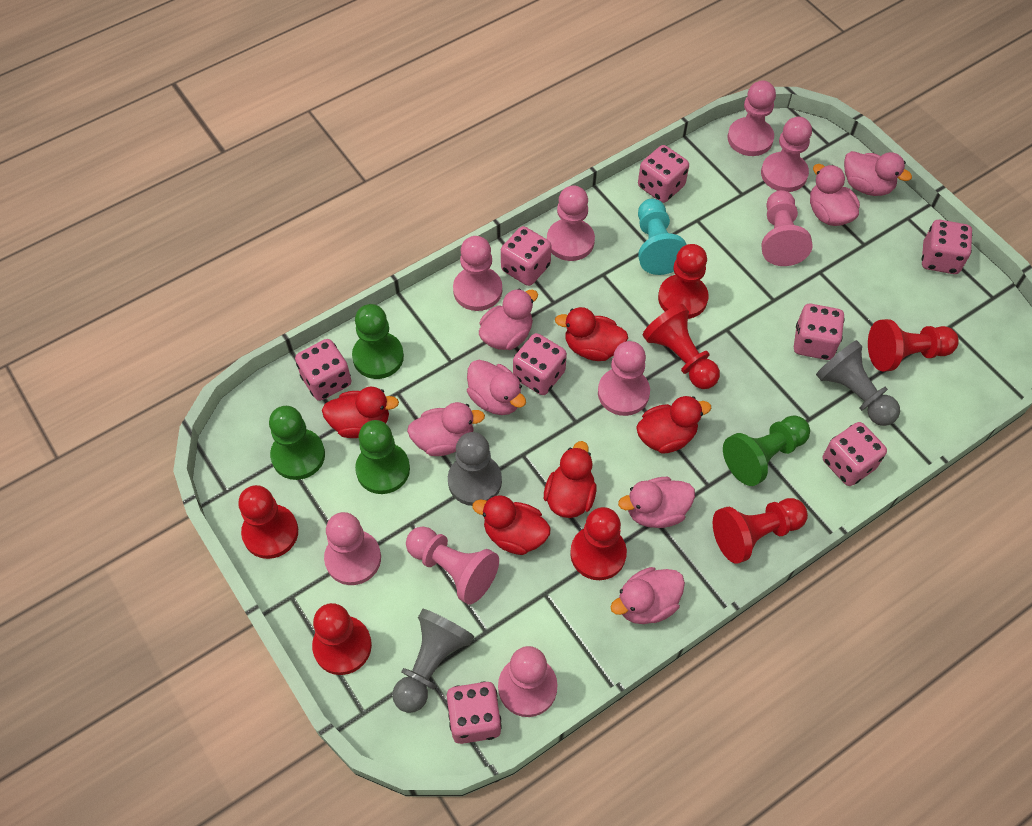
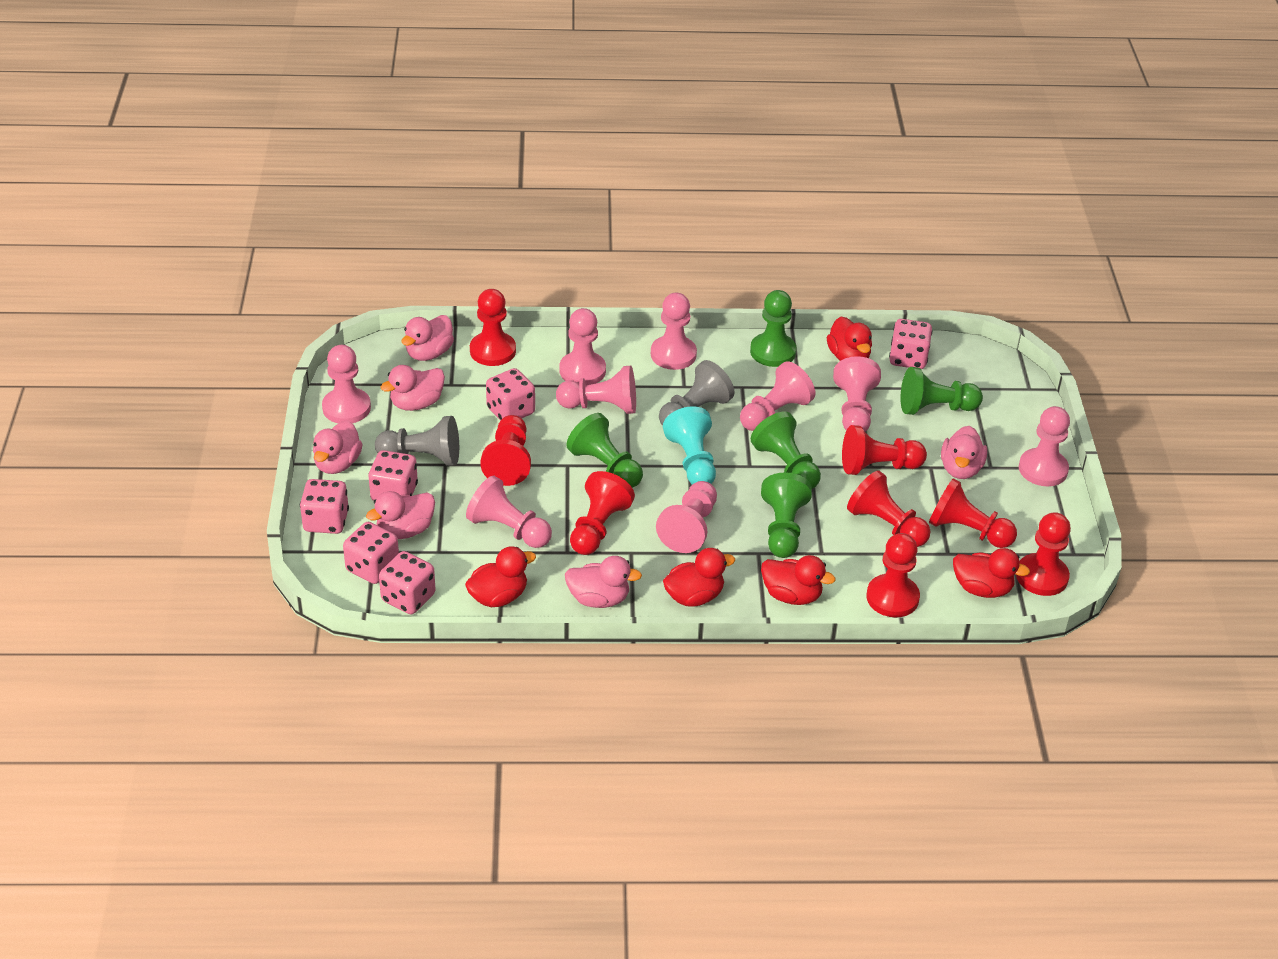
green pawn: 4 -> 5
grey pawn: 3 -> 2
pink dice: 8 -> 6
pink duck: 7 -> 6
red pawn: 7 -> 8

